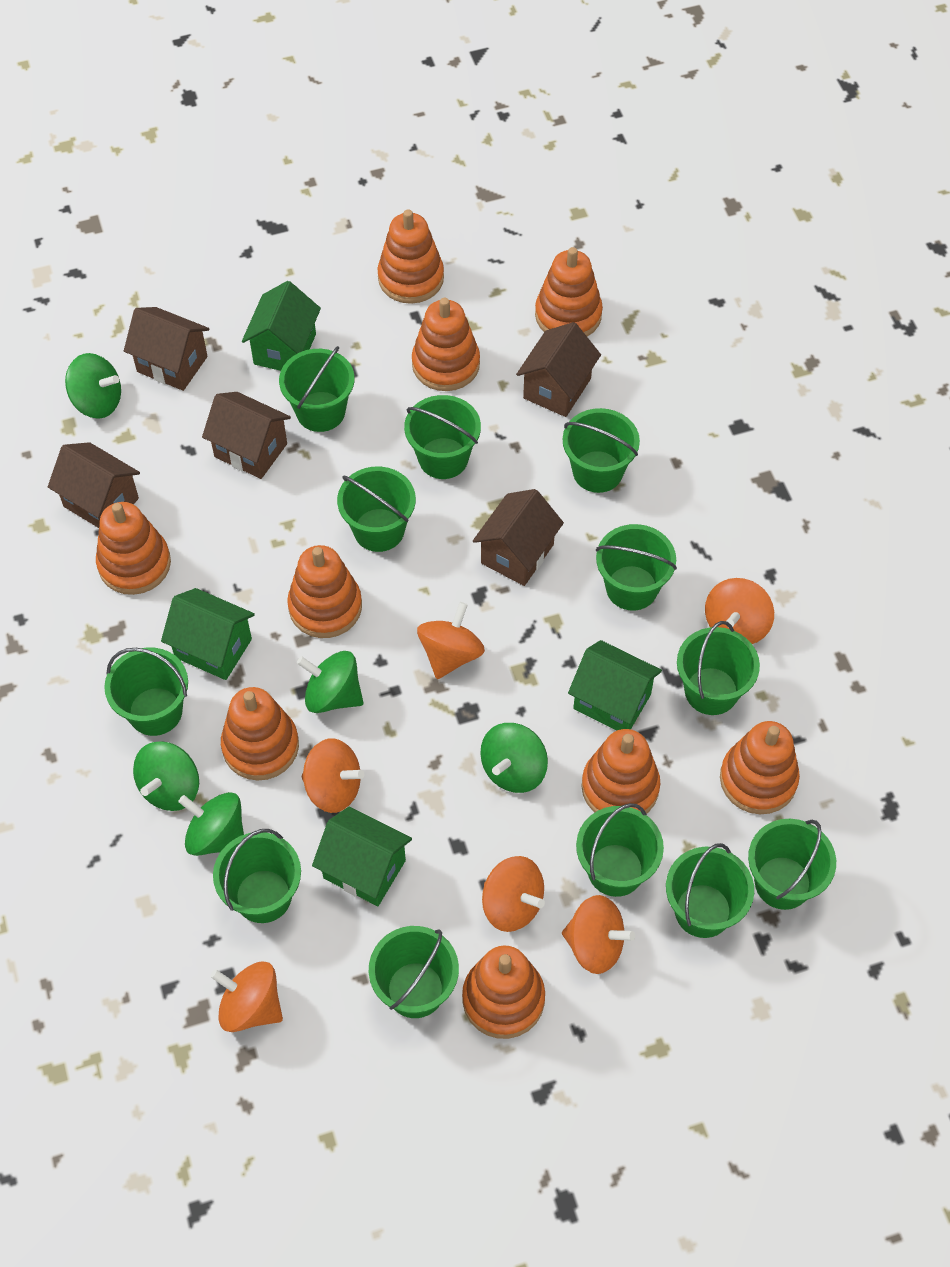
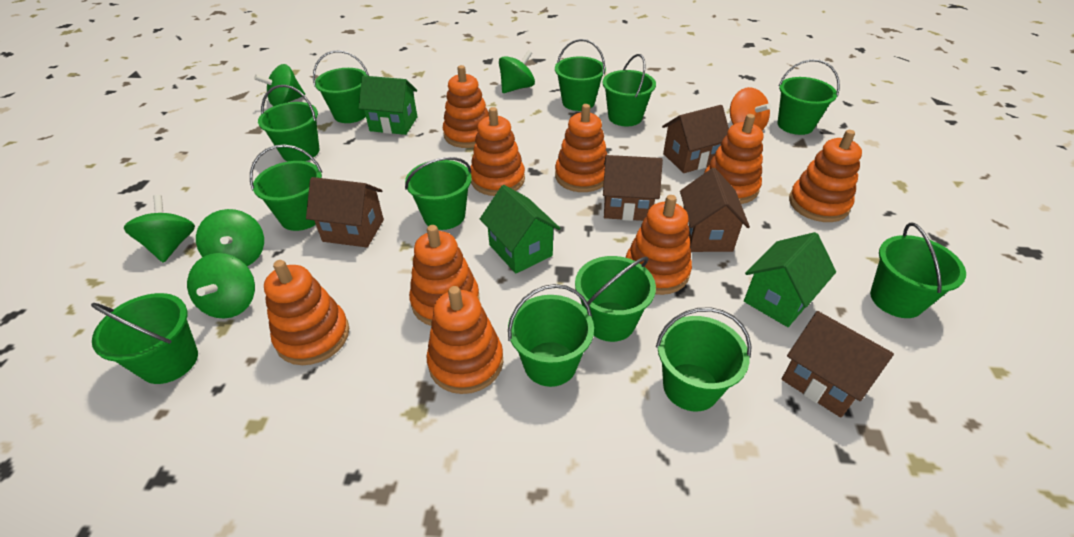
green house: 4 -> 3
orange spinning top: 6 -> 1

